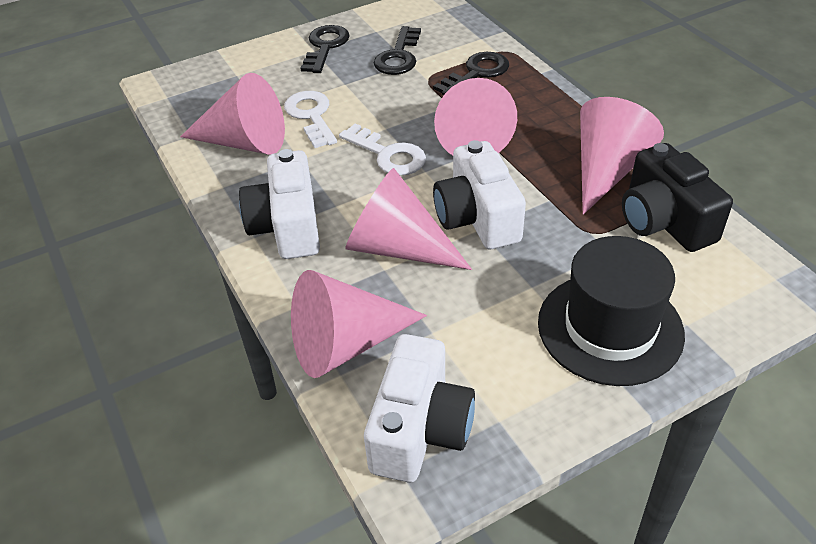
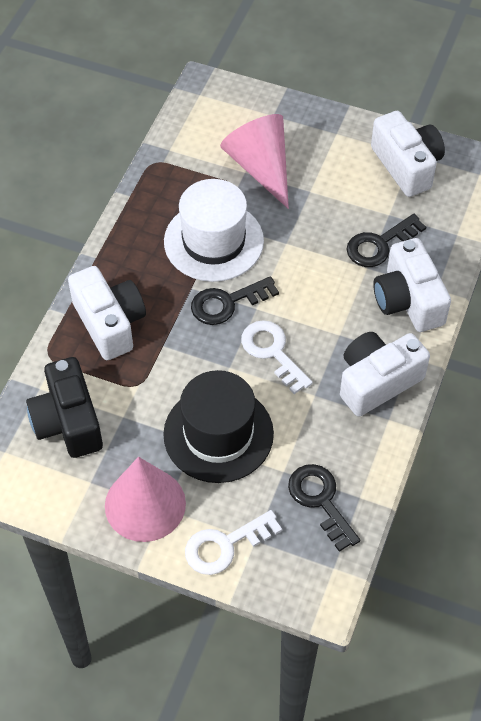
pink cone: 5 -> 2
white camera: 3 -> 4
white hat: 0 -> 1

